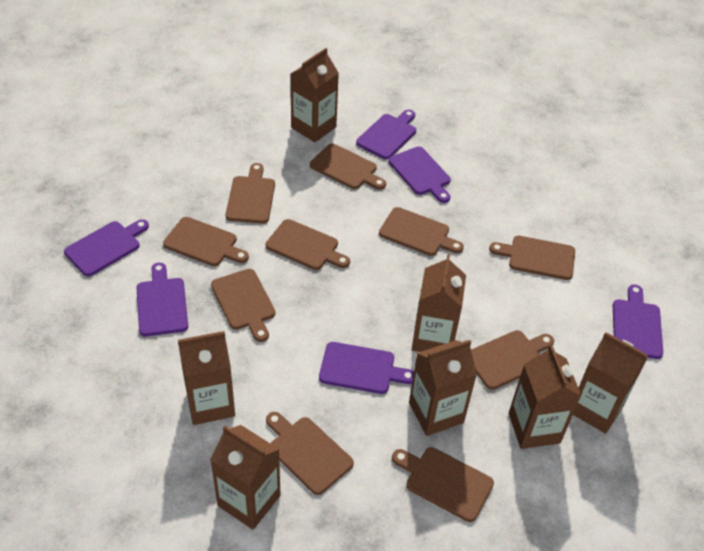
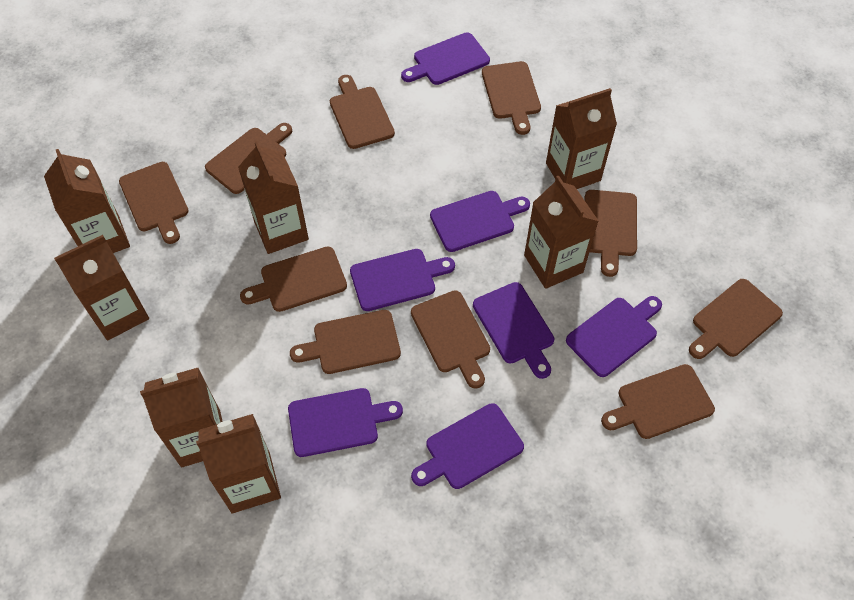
purple cutting board: 6 -> 7

